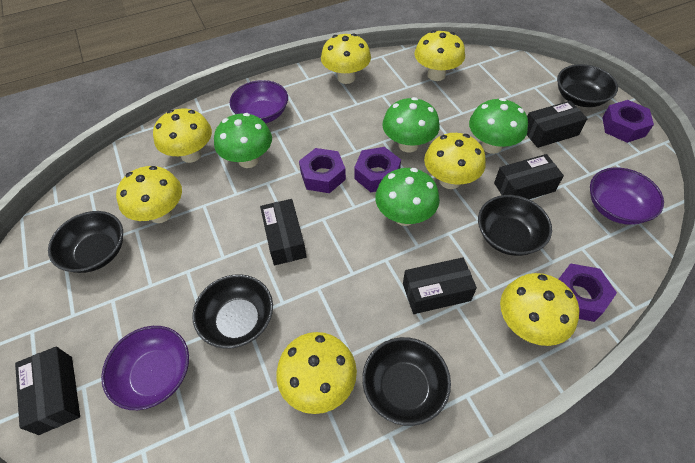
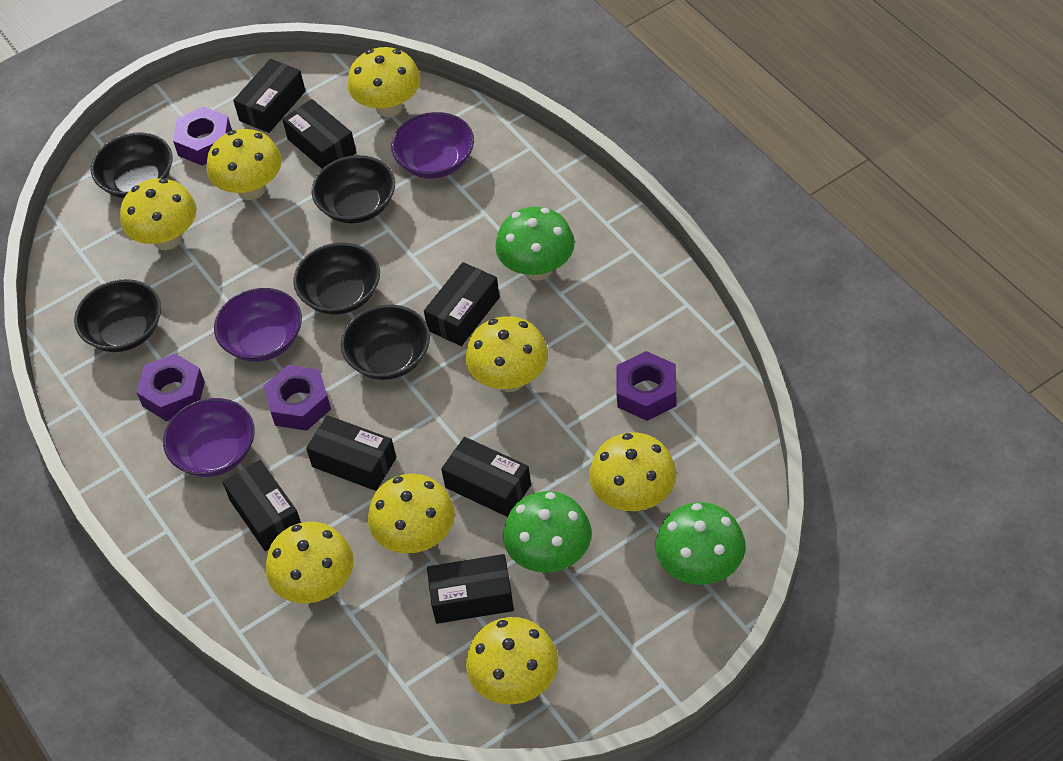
black box: 5 -> 7
green mushroom: 4 -> 3
yellow mushroom: 7 -> 8

